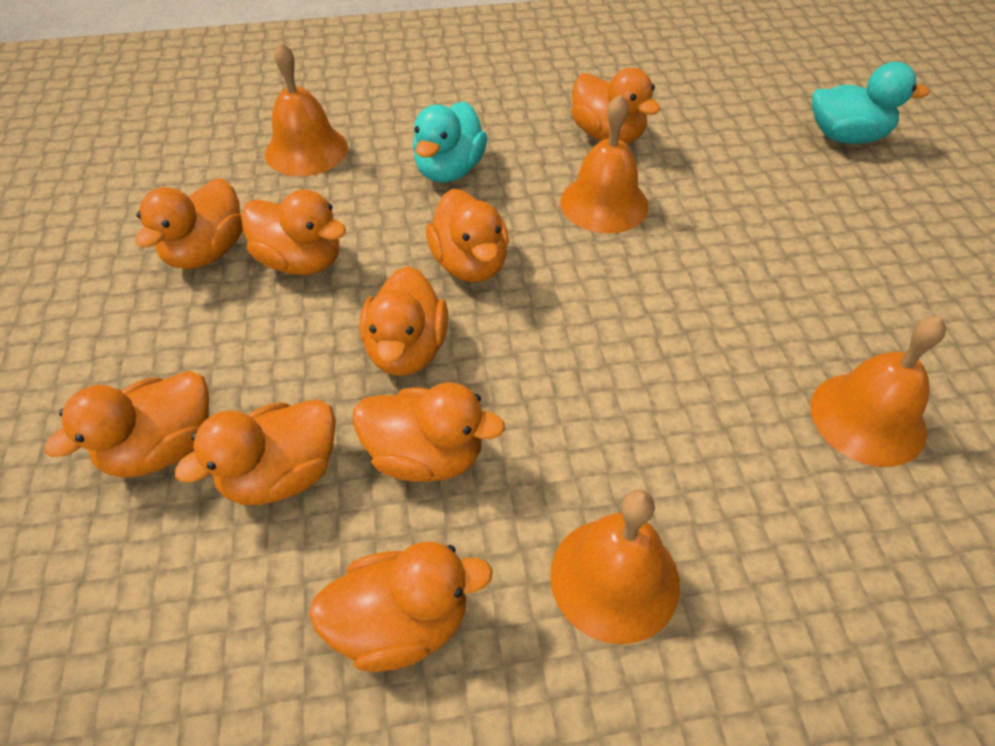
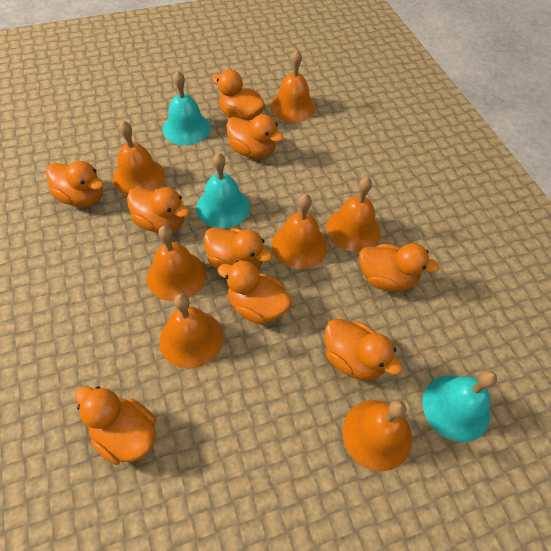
orange bell: 4 -> 7
turquoise bell: 0 -> 3
turquoise duck: 2 -> 0

